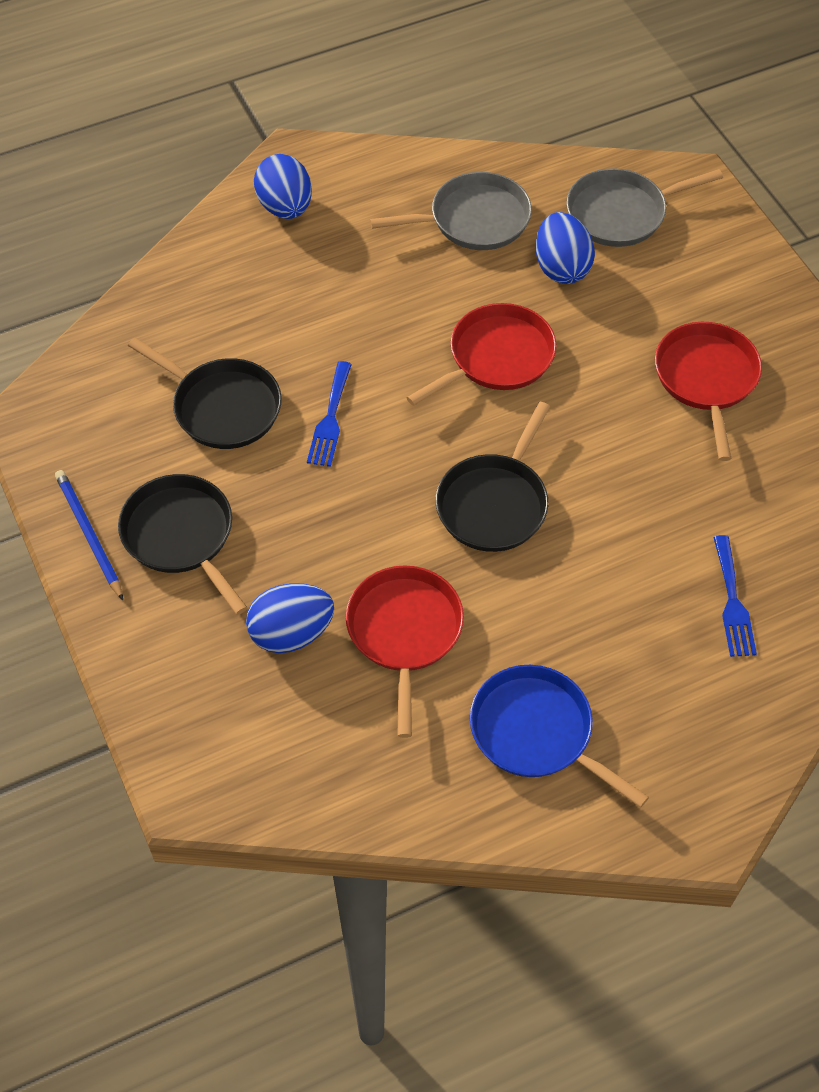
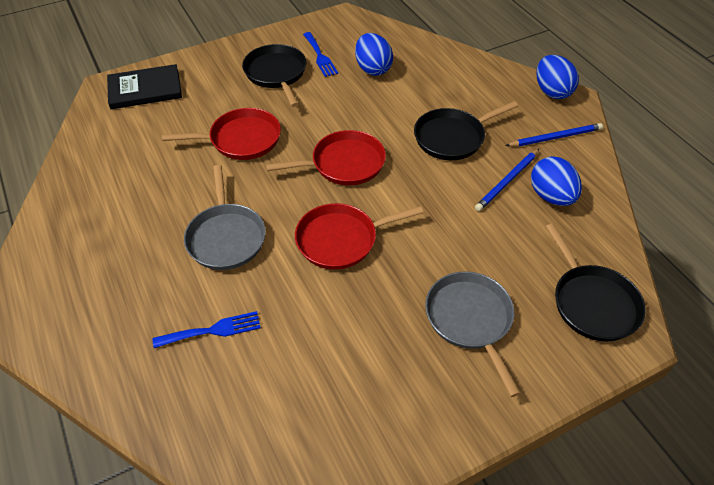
black book: 0 -> 1
blue pan: 1 -> 0
blue pencil: 1 -> 2

